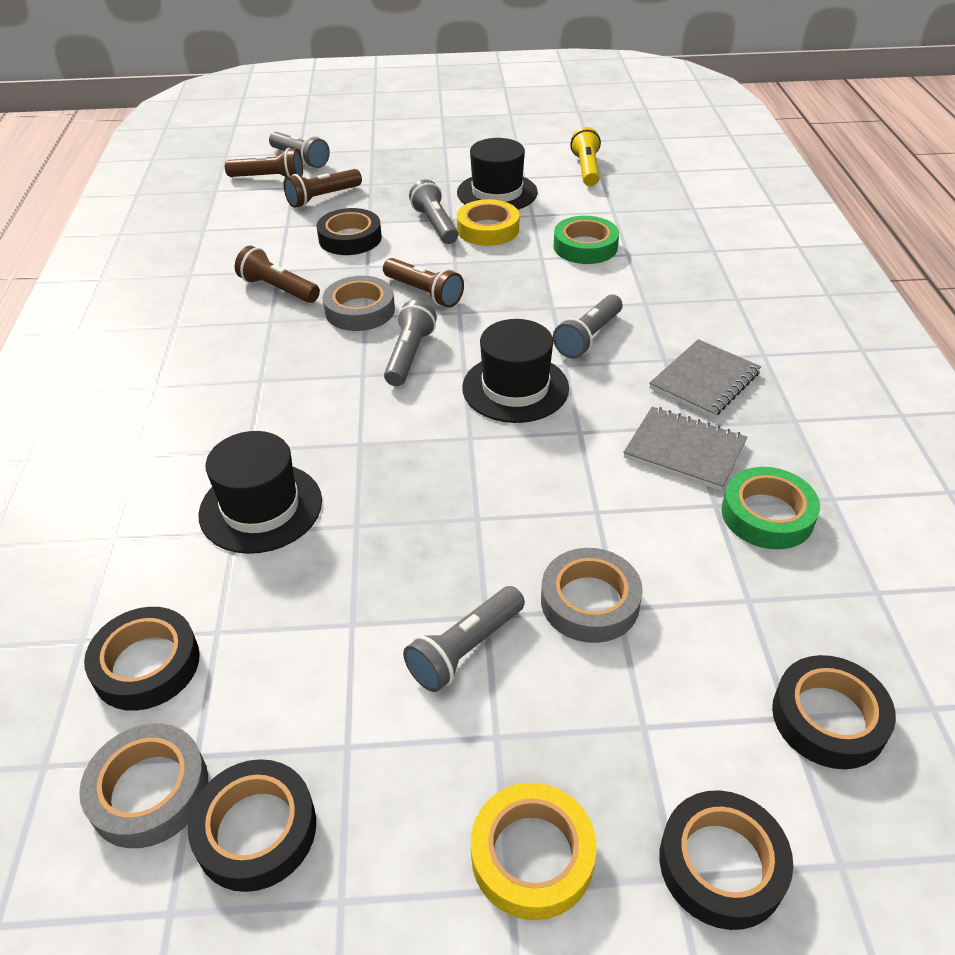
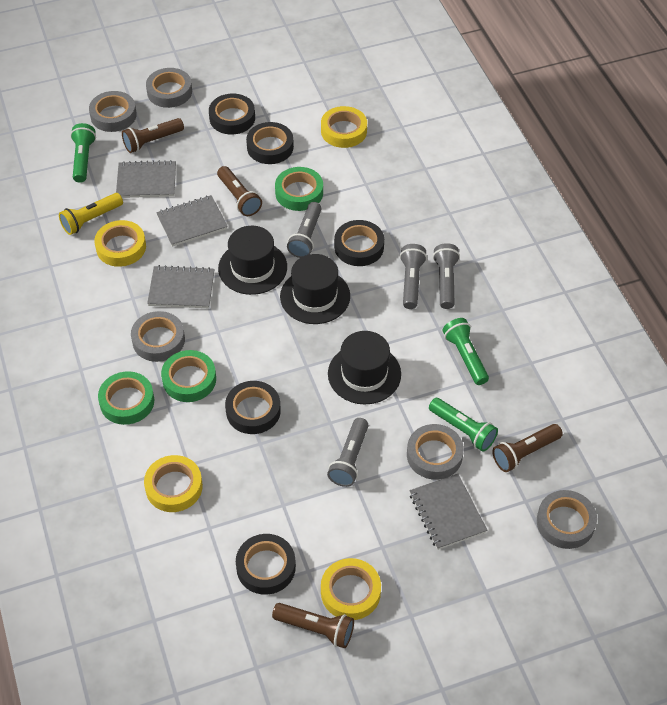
green flashlight: 0 -> 3
green tape: 2 -> 3
grey flashlight: 5 -> 4
grey notebook: 2 -> 4
grey tape: 3 -> 5
yellow tape: 2 -> 4

